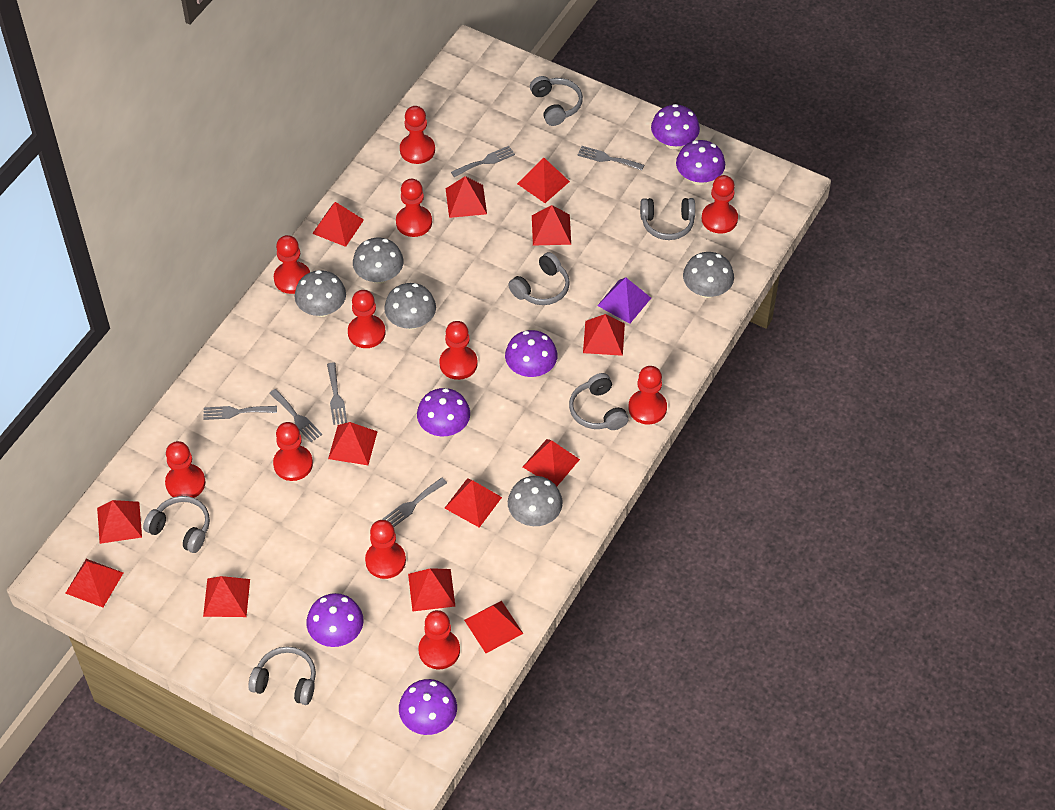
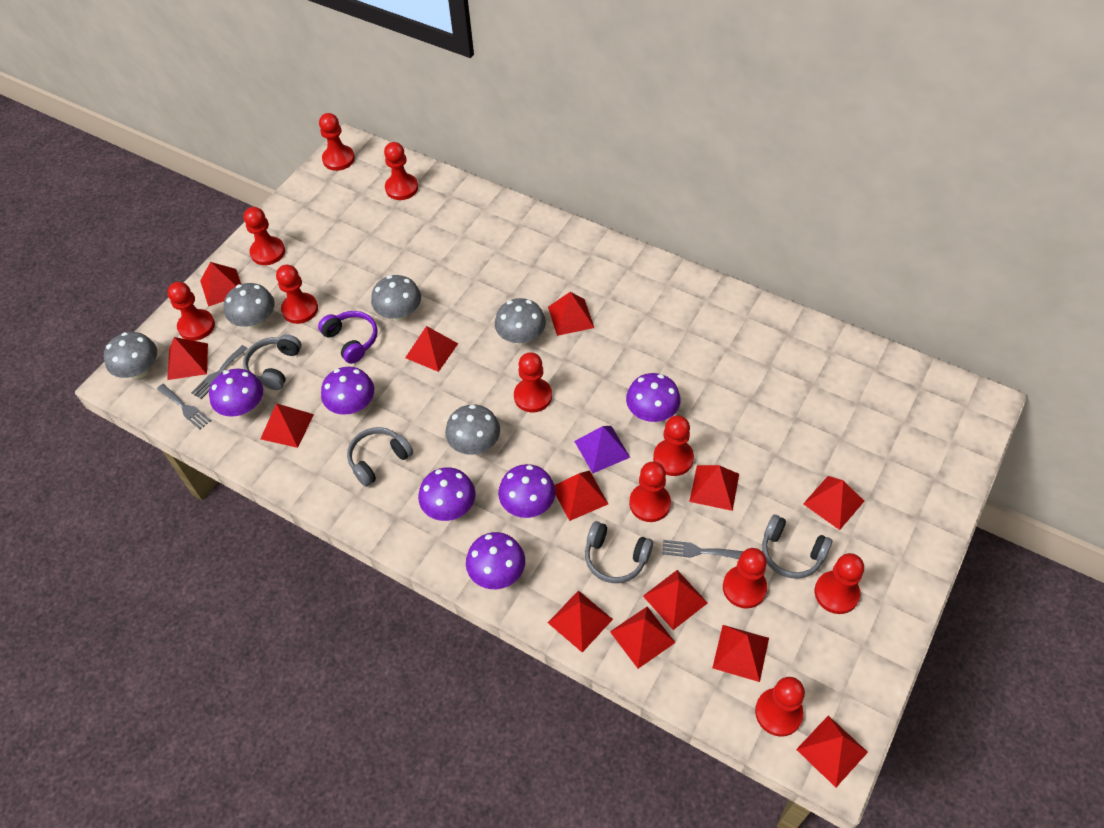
grey fork: 6 -> 3
grey headphones: 6 -> 4
purple headphones: 0 -> 1

